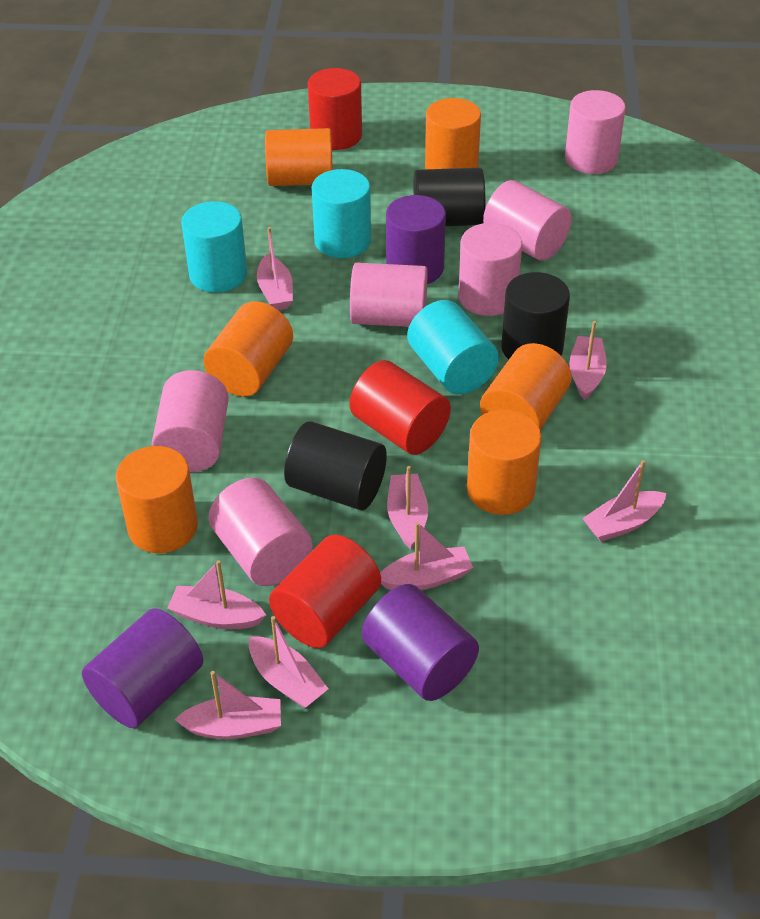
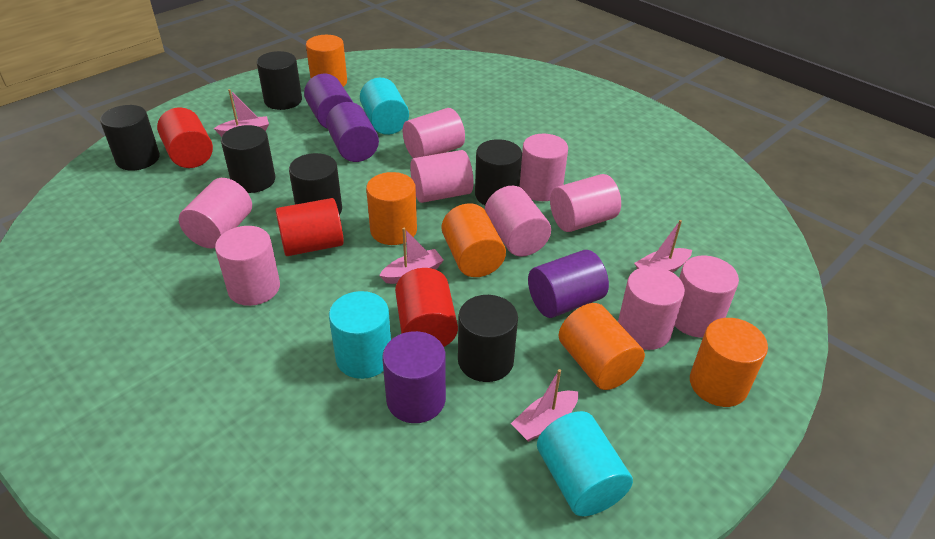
black cylinder: 3 -> 6
orange cylinder: 6 -> 5
pink boat: 8 -> 4
pink cylinder: 6 -> 9
purple cylinder: 3 -> 4

